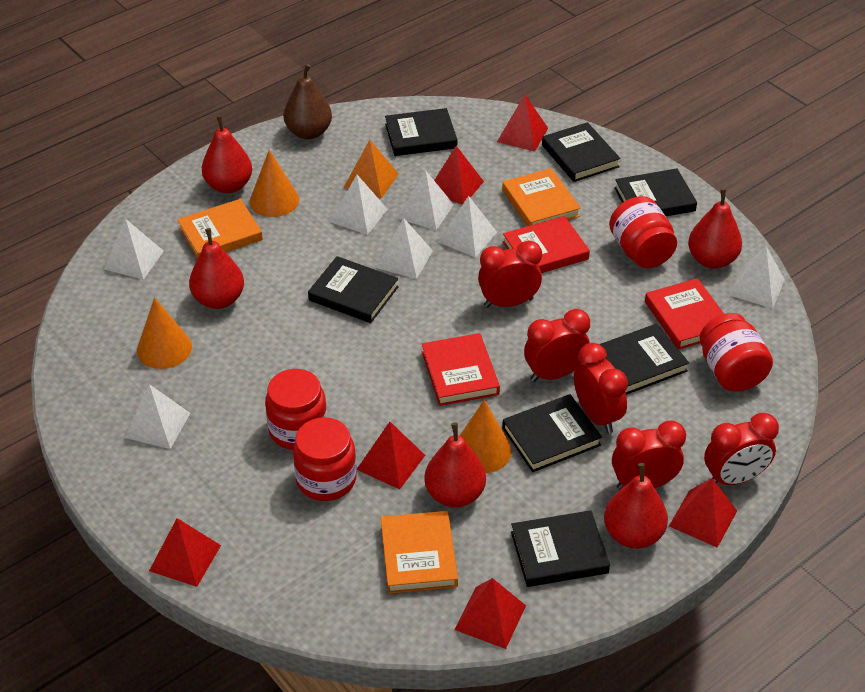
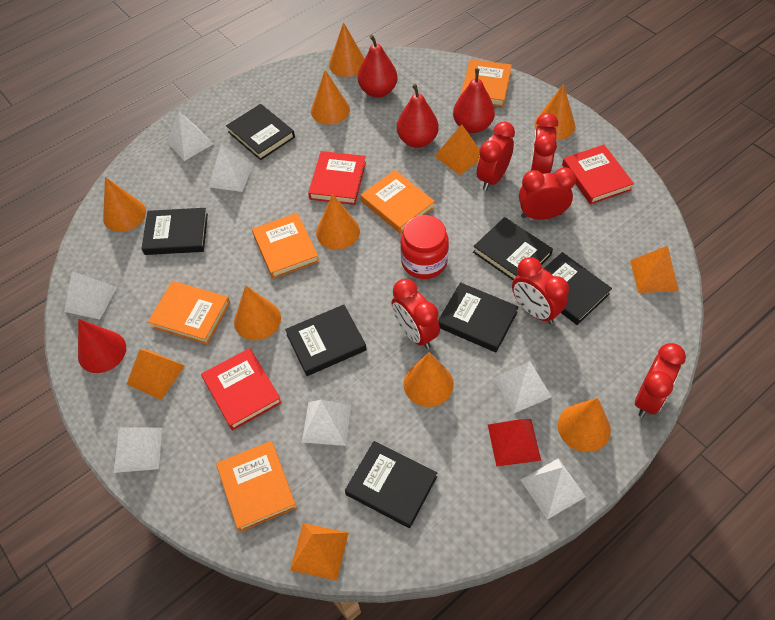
brown pear: 1 -> 0
orange book: 3 -> 5
orange cone: 3 -> 8
orange pyramid: 1 -> 4
red clock: 5 -> 6
red cone: 0 -> 1
red jar: 4 -> 1
red pear: 5 -> 3
red pyramid: 6 -> 1

